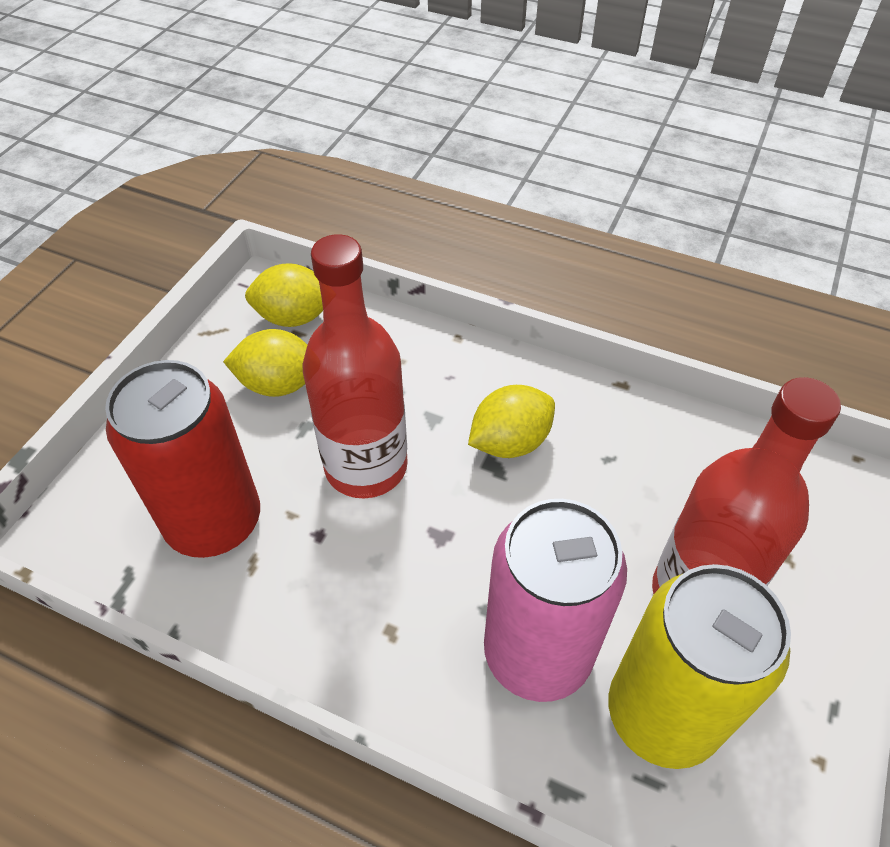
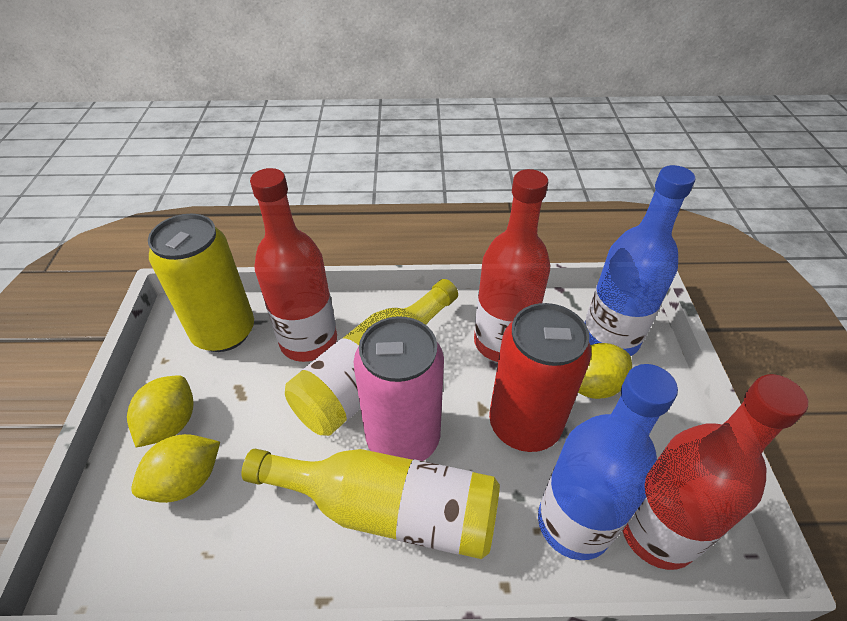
blue bottle: 0 -> 2
red bottle: 2 -> 3
yellow bottle: 0 -> 2

